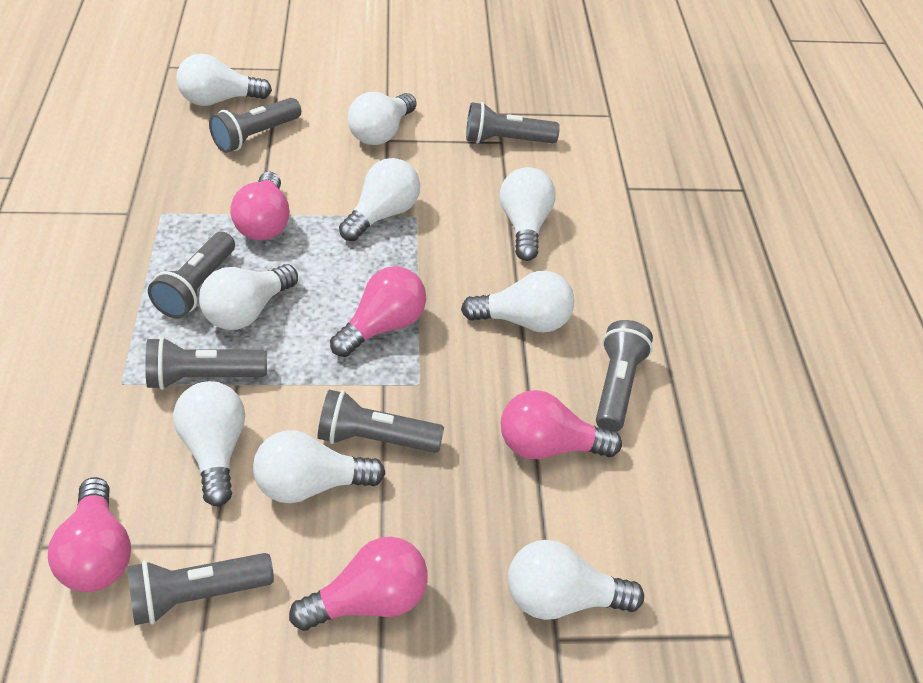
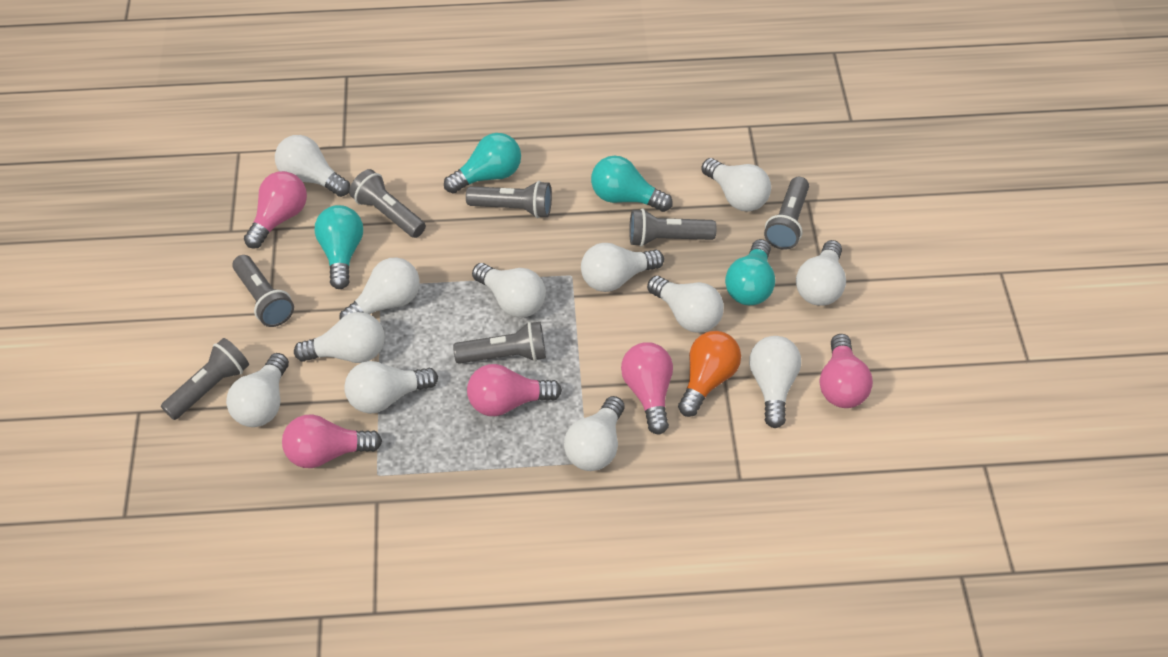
orange light bulb: 0 -> 1
turquoise light bulb: 0 -> 4
white light bulb: 9 -> 12

